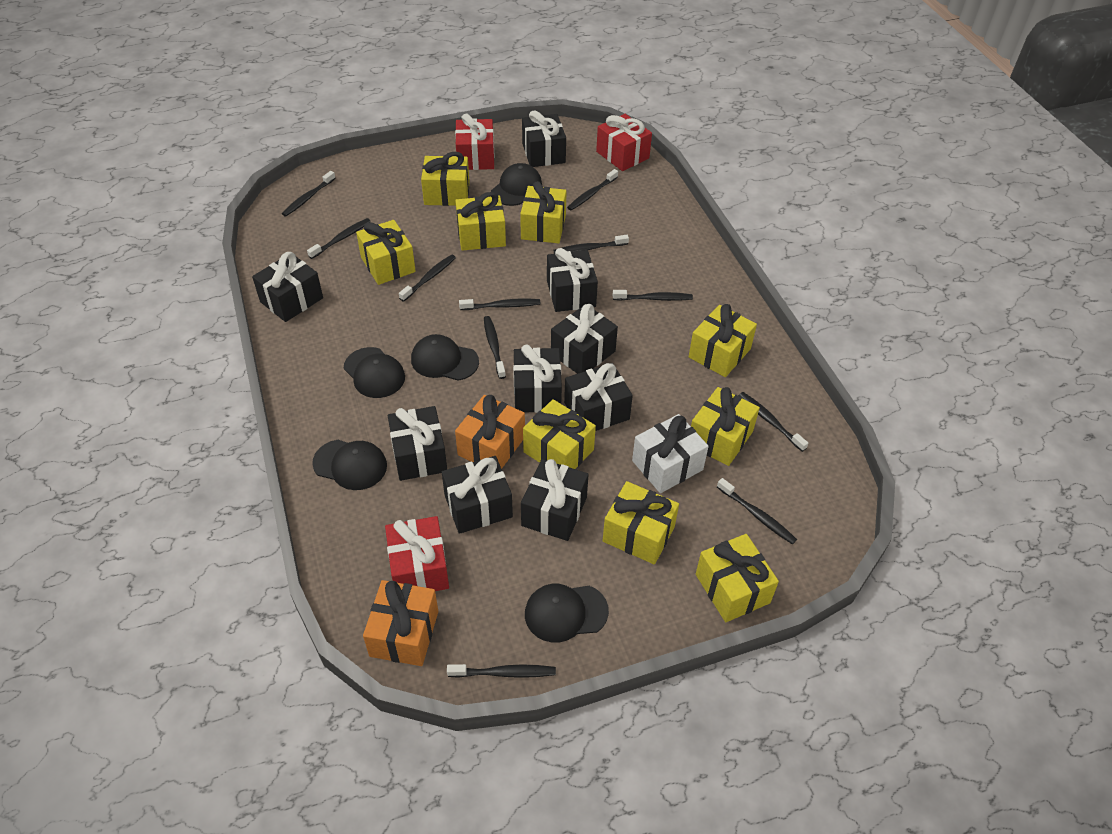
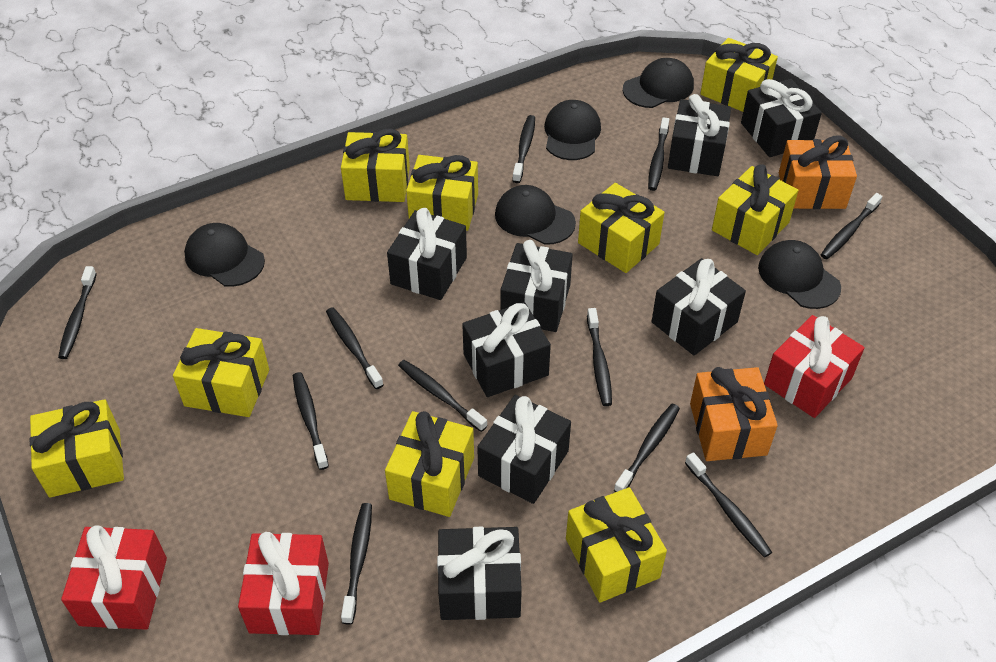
black gift: 9 -> 8
white gift: 1 -> 0

